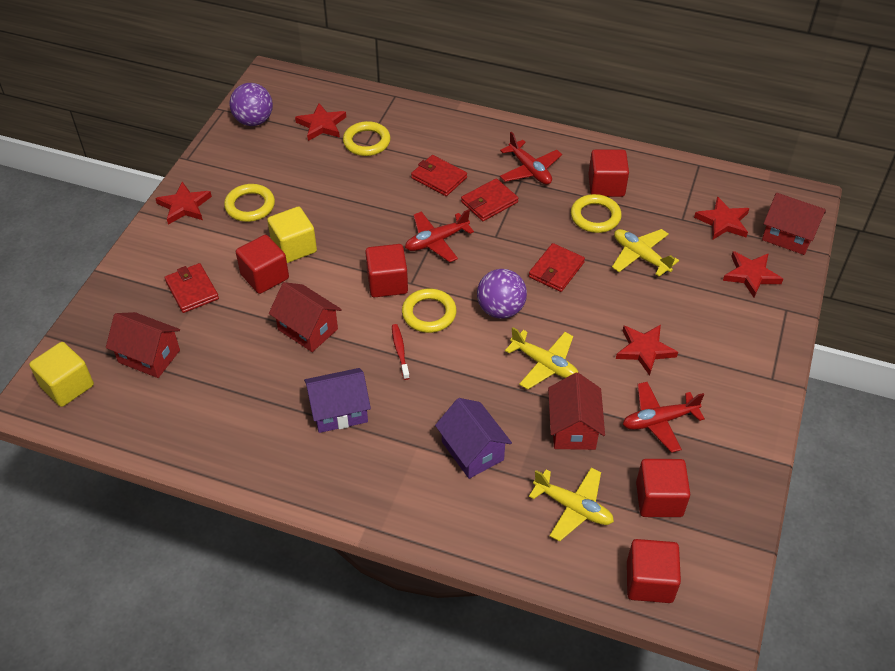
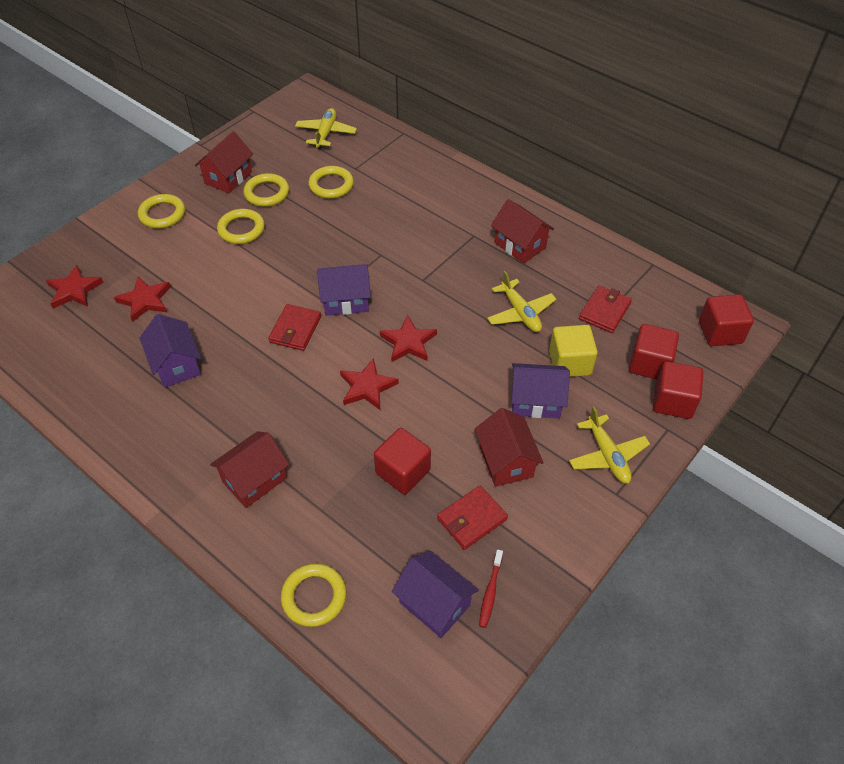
purple ball: 2 -> 0
purple house: 2 -> 4
red cube: 5 -> 4
red plane: 3 -> 0
red star: 5 -> 4
red wallet: 4 -> 3
yellow cube: 2 -> 1
yellow ring: 4 -> 5

